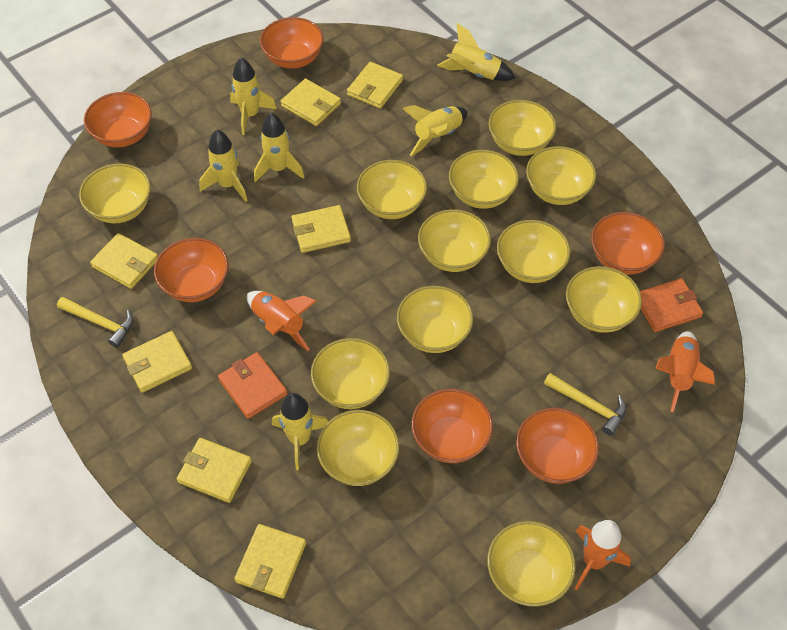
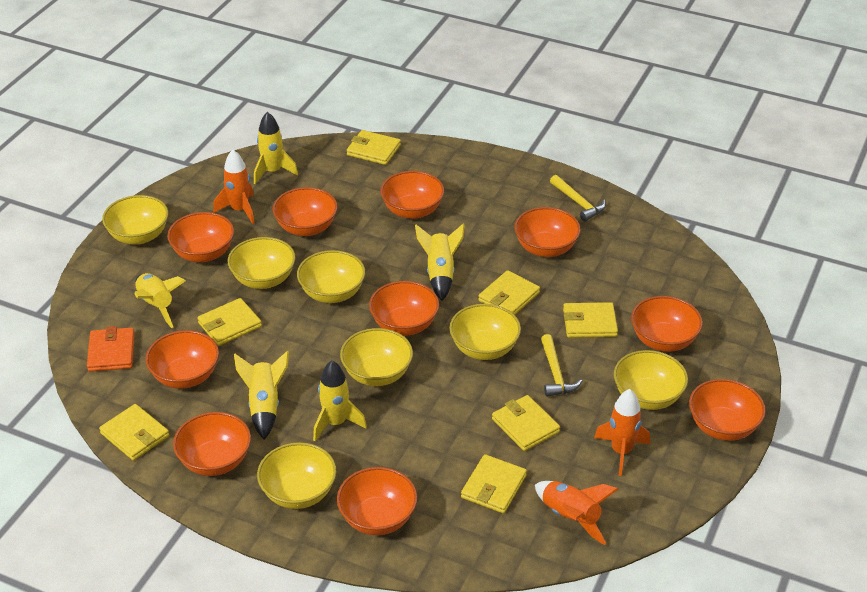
orange bowl: 6 -> 10
orange wallet: 2 -> 1
yellow bowl: 12 -> 7
yellow rocket: 6 -> 5

